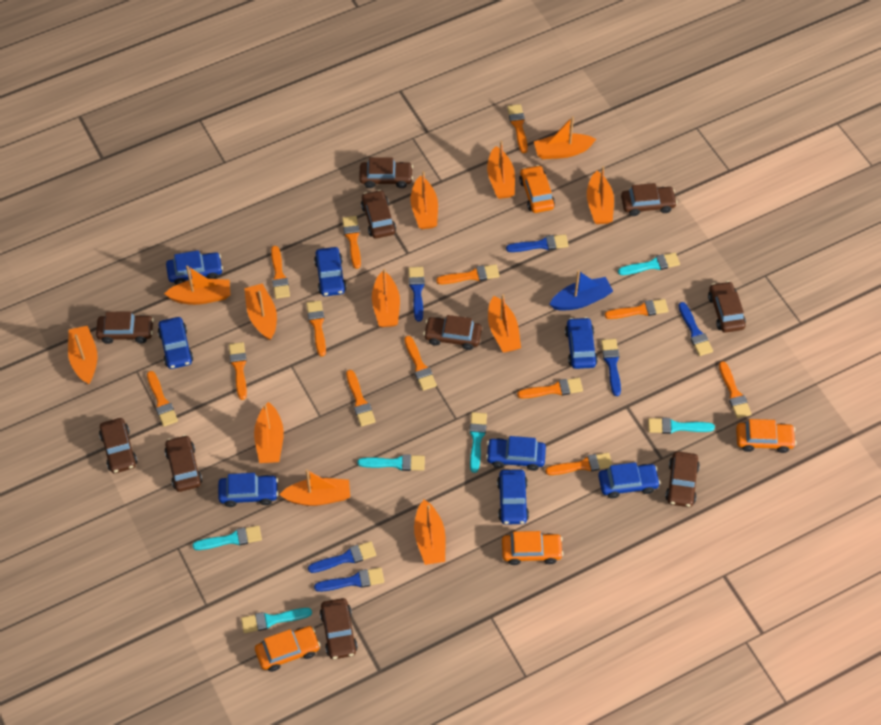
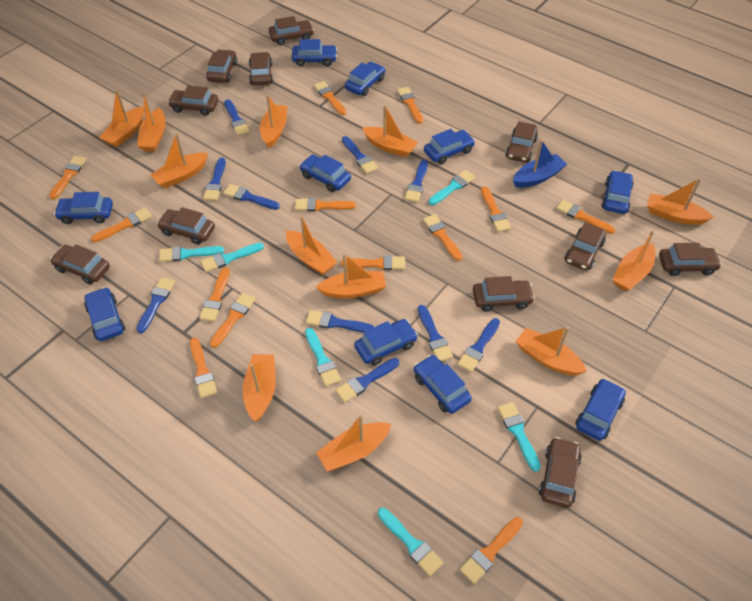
blue brush: 6 -> 10
blue car: 8 -> 10
brown car: 10 -> 11
orange car: 4 -> 0

